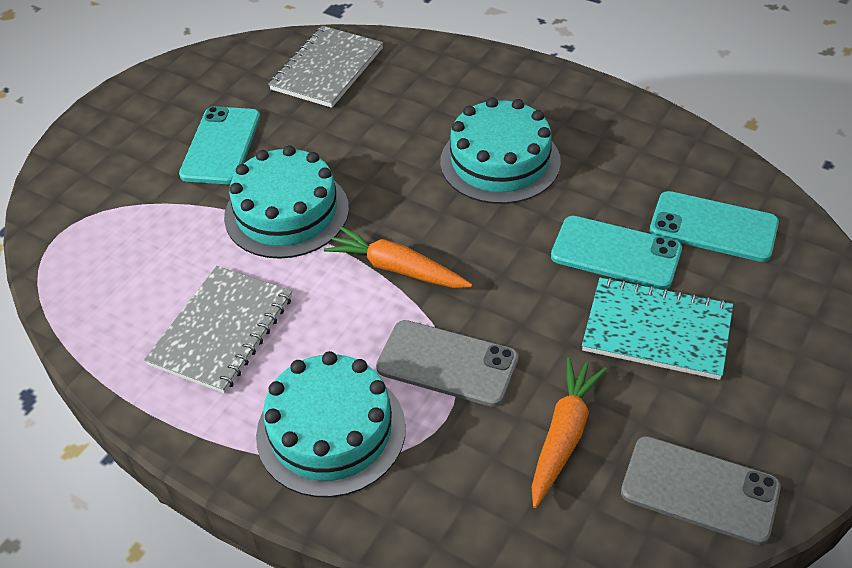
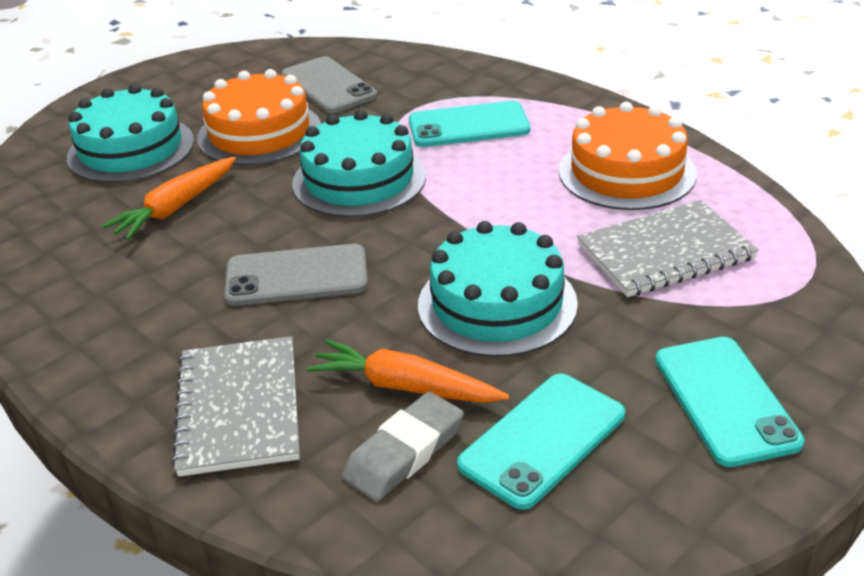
grey eraser: 0 -> 1
orange cake: 0 -> 2
turquoise notebook: 1 -> 0

